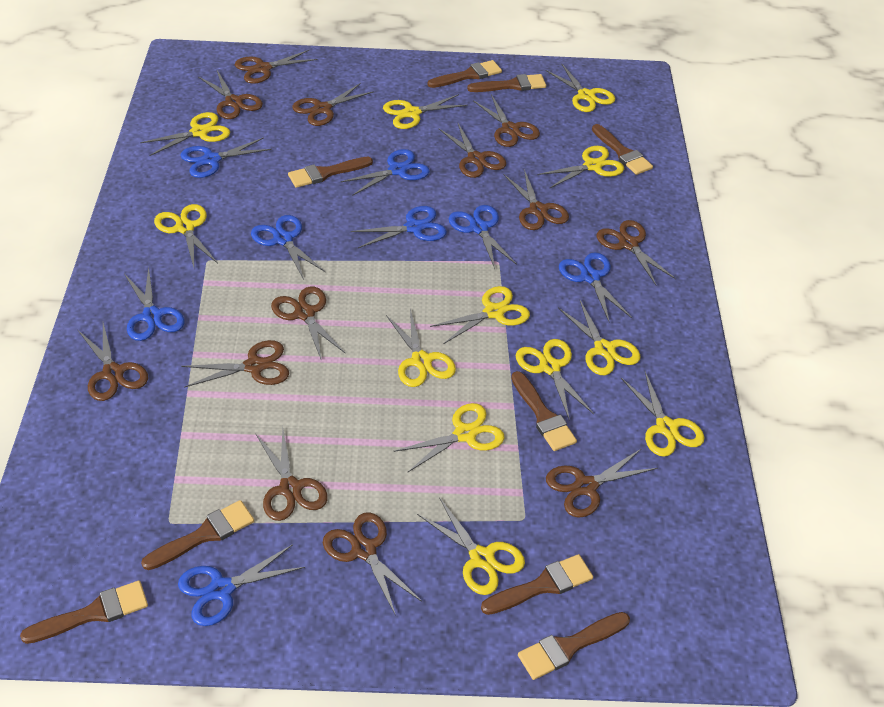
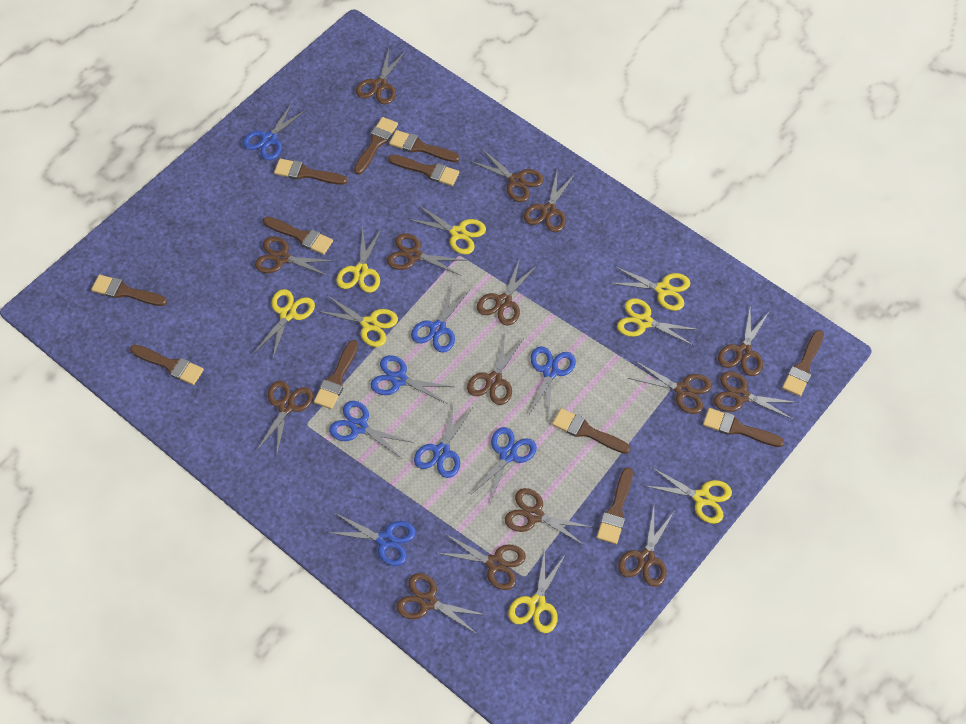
brown brush: 9 -> 12
brown scissors: 13 -> 15
yellow scissors: 12 -> 8

